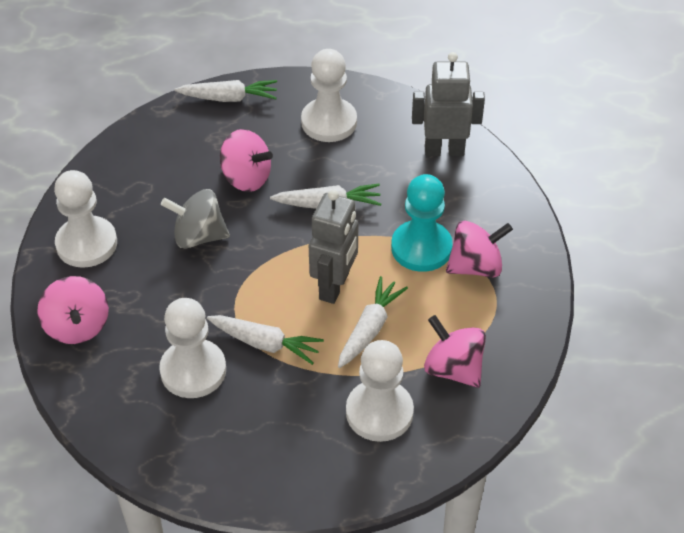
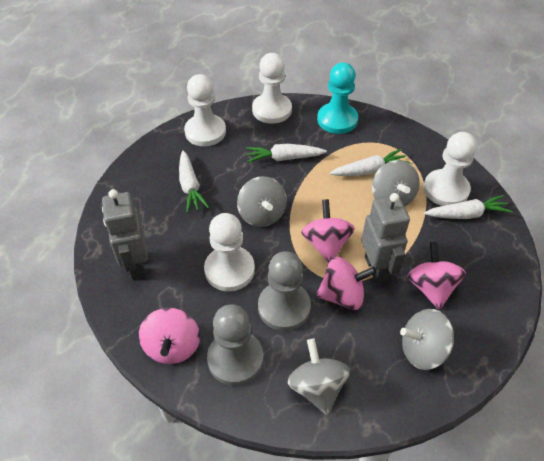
grey pawn: 0 -> 2
grey spinning top: 1 -> 4

